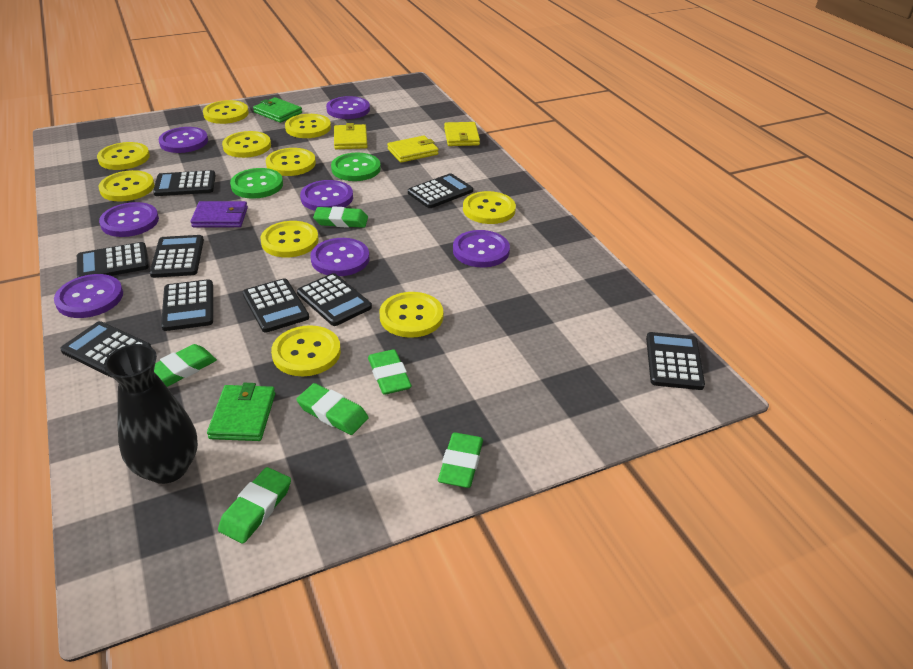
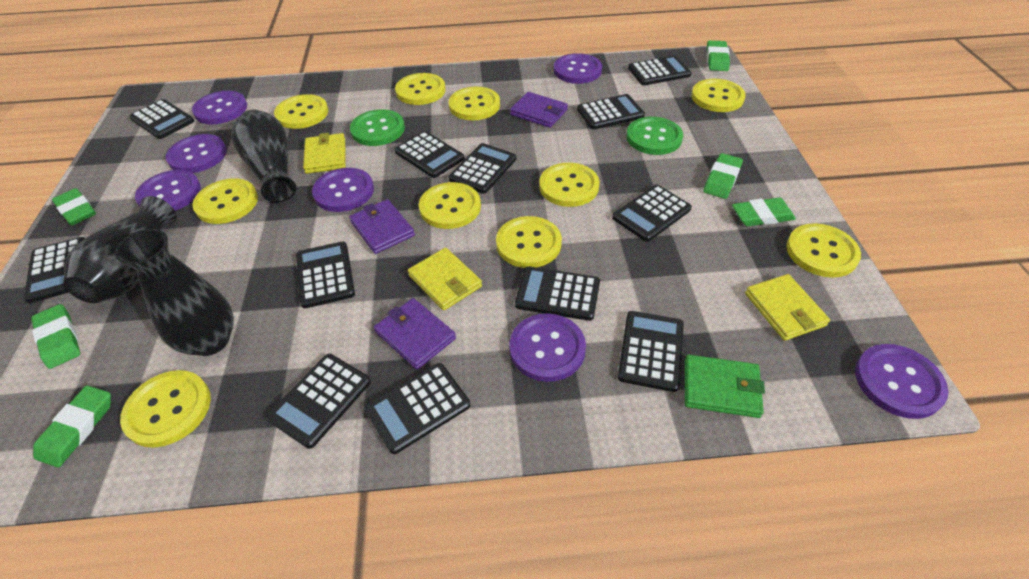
black calculator: 9 -> 12
black vase: 1 -> 3
green wallet: 2 -> 1
purple wallet: 1 -> 3

